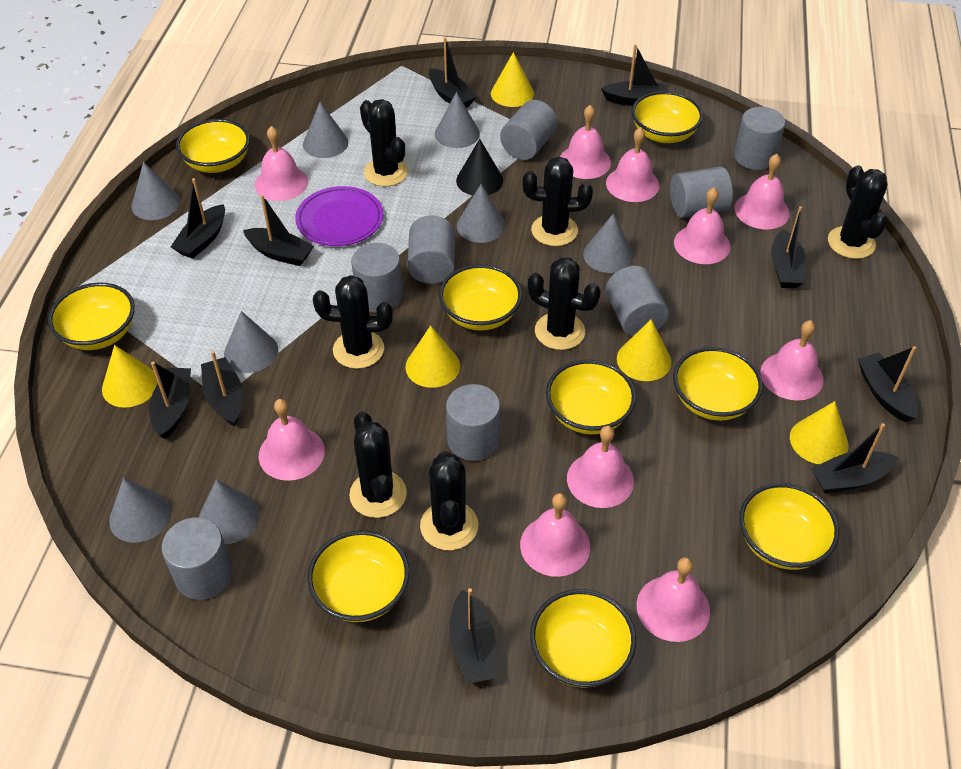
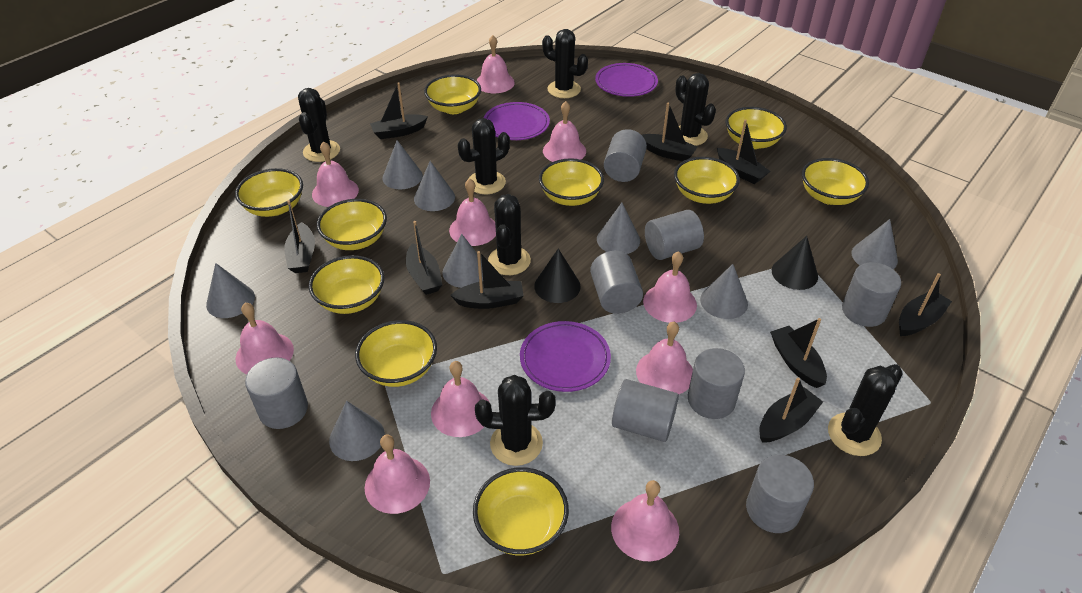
black boat: 10 -> 9
black cone: 1 -> 2
purple plate: 1 -> 3
yellow bowl: 9 -> 10
yellow cone: 5 -> 0

